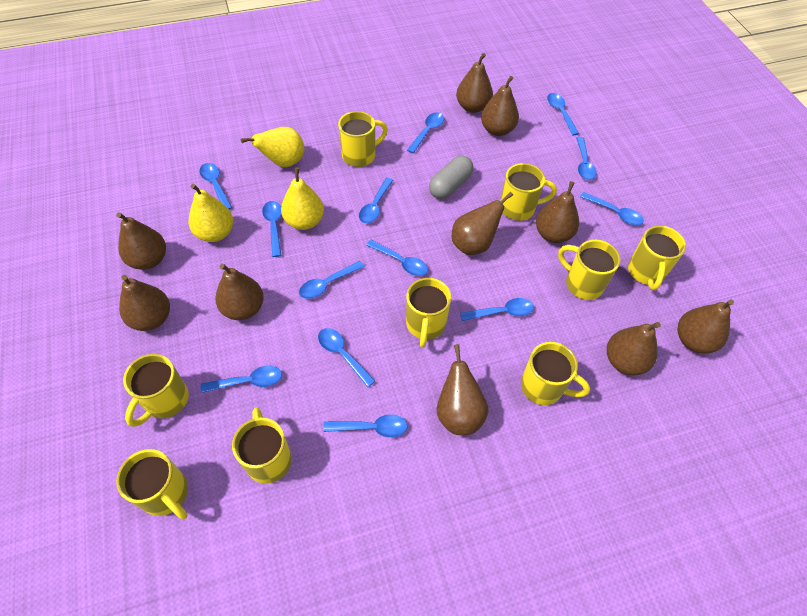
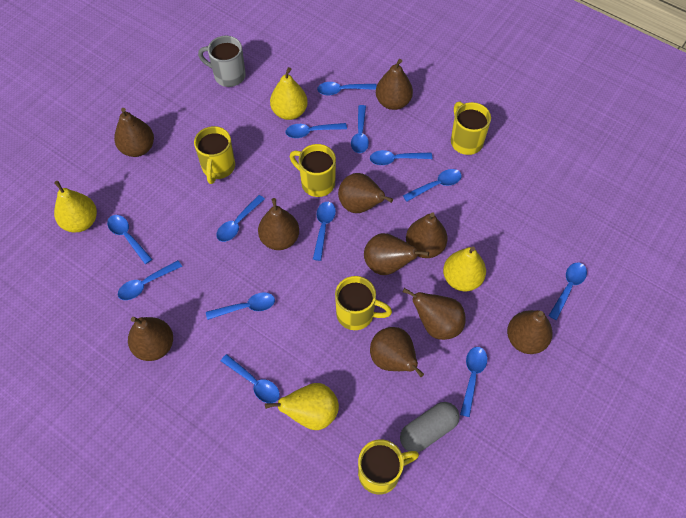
grey mug: 0 -> 1
yellow mug: 9 -> 5
yellow pear: 3 -> 4

